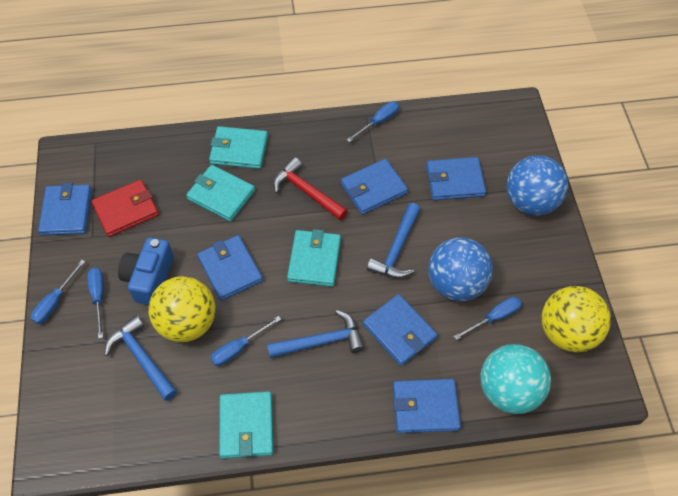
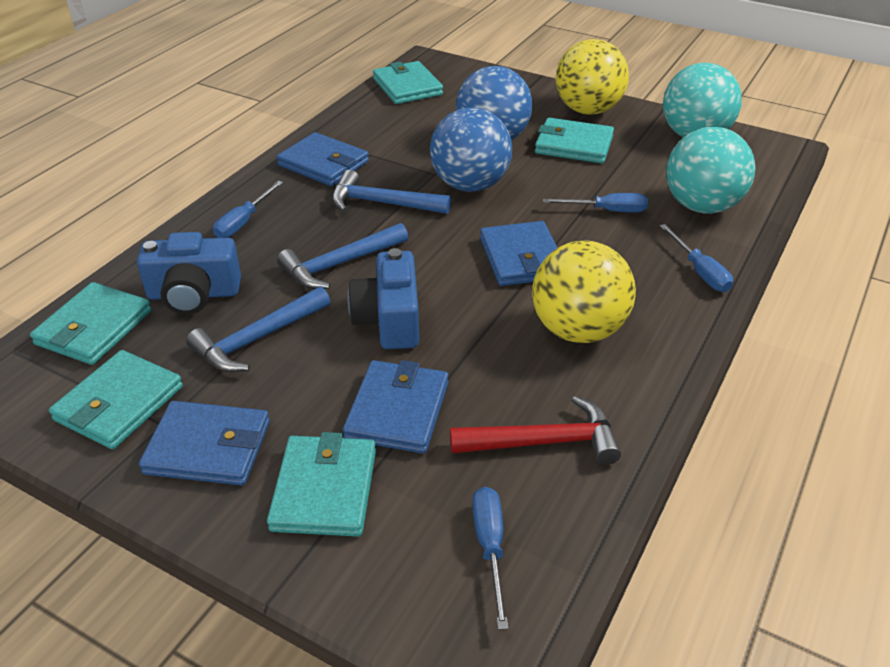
blue camera: 1 -> 2
blue screwdriver: 5 -> 4
blue wallet: 6 -> 4
red wallet: 1 -> 0
turquoise ball: 1 -> 2
turquoise wallet: 4 -> 5

